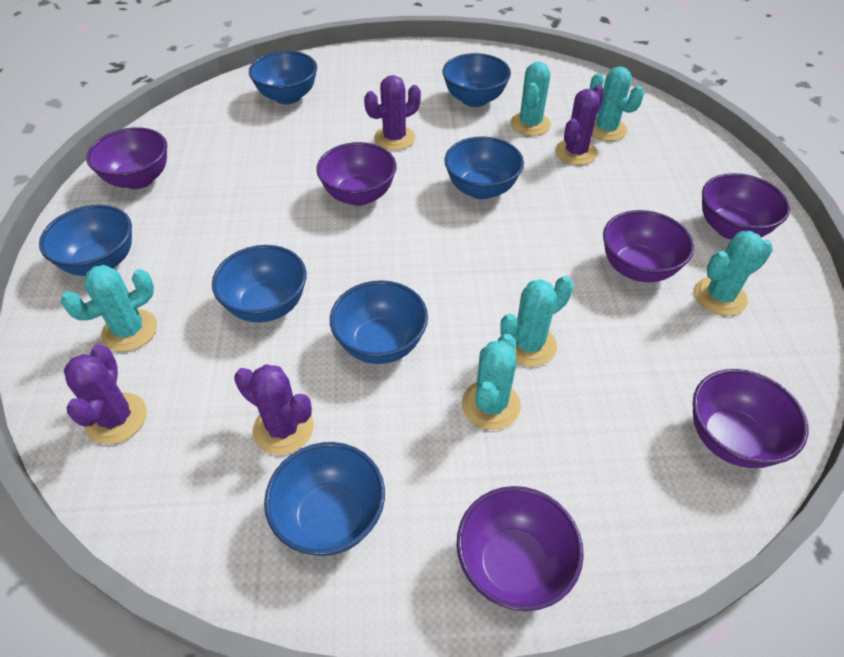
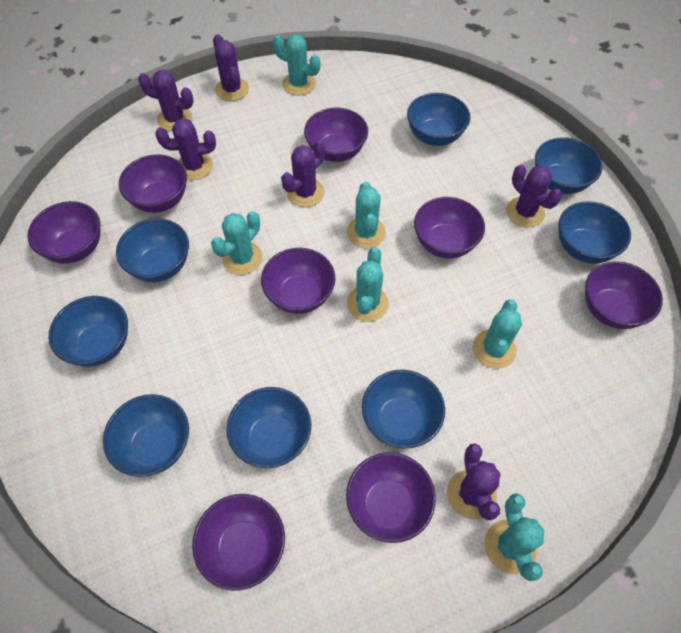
blue bowl: 7 -> 8
purple bowl: 6 -> 8
purple cactus: 4 -> 6

